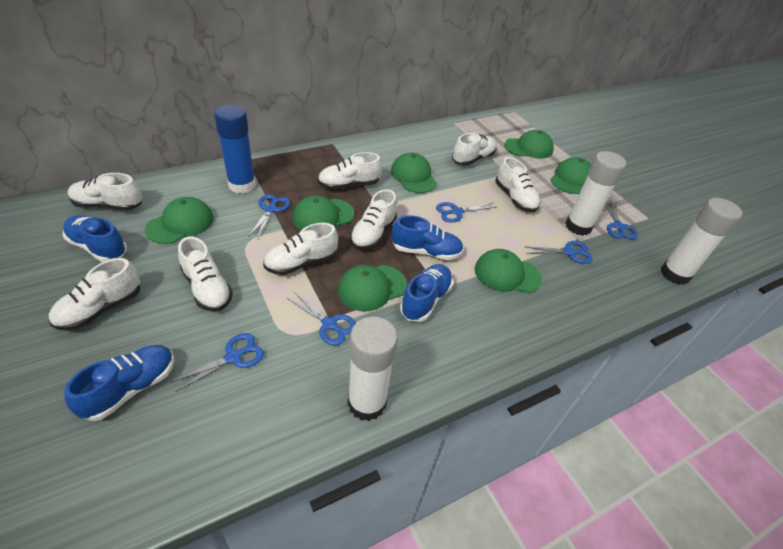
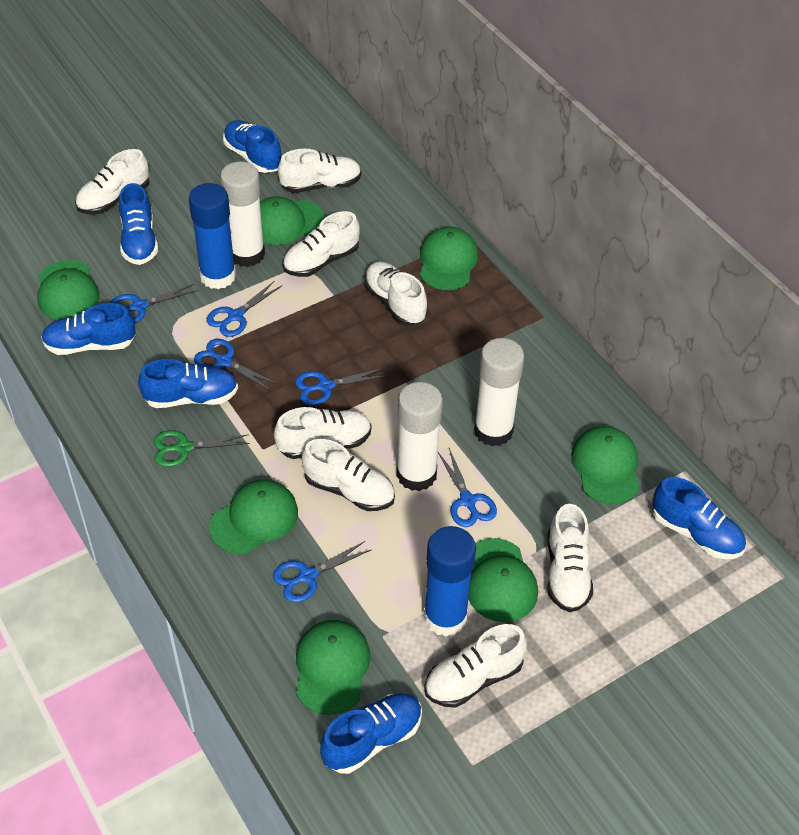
blue glue stick: 1 -> 2
blue shoe: 4 -> 6
green scissors: 0 -> 1

